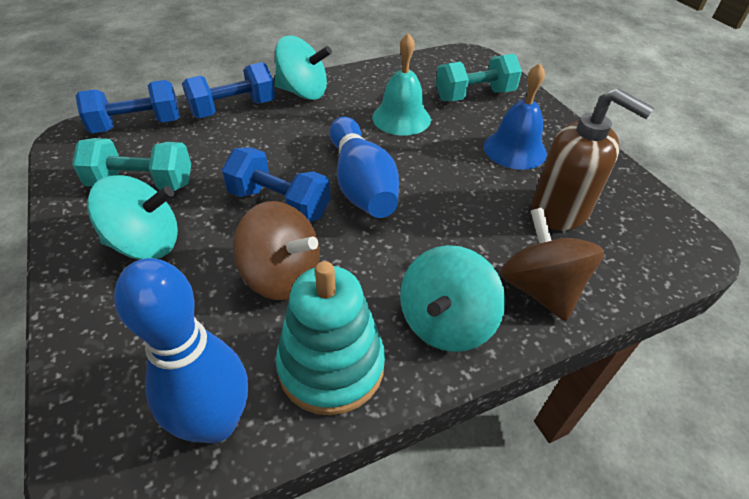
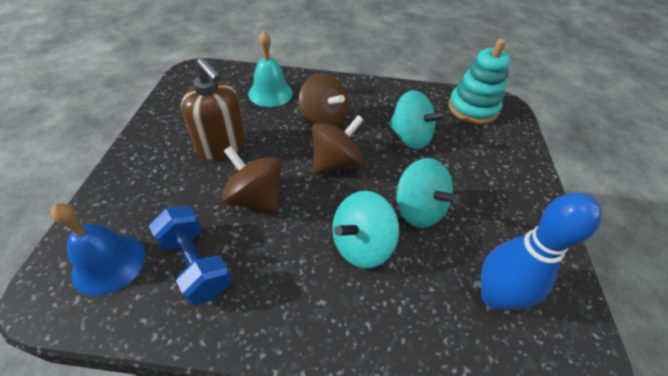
blue bowling pin: 2 -> 1
blue dumbbell: 3 -> 1
brown spinning top: 2 -> 3
turquoise dumbbell: 2 -> 0

